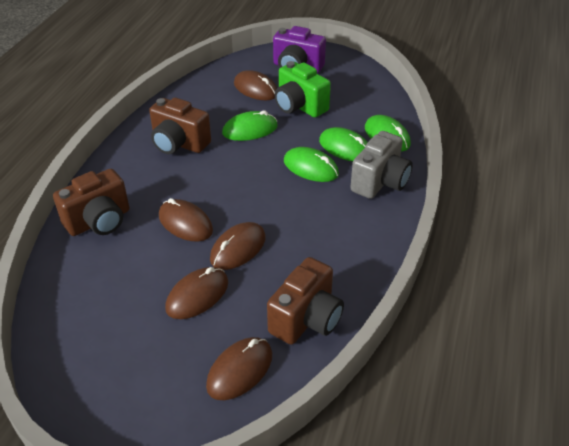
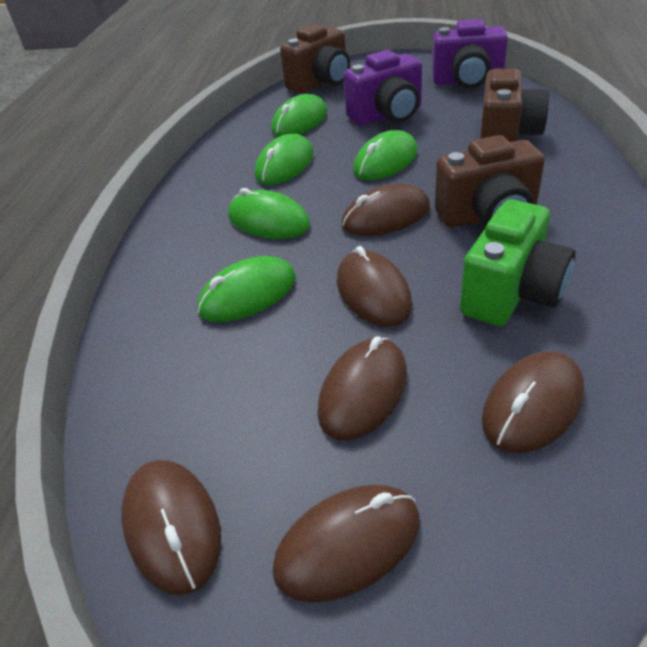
brown mouse: 5 -> 6
green mouse: 4 -> 5
grey camera: 1 -> 0
purple camera: 1 -> 2

